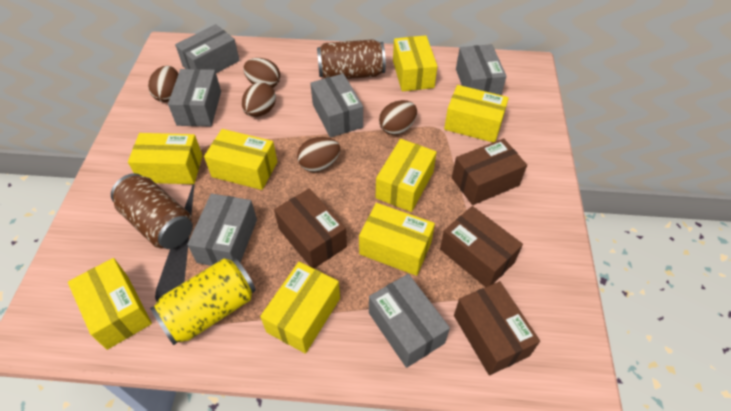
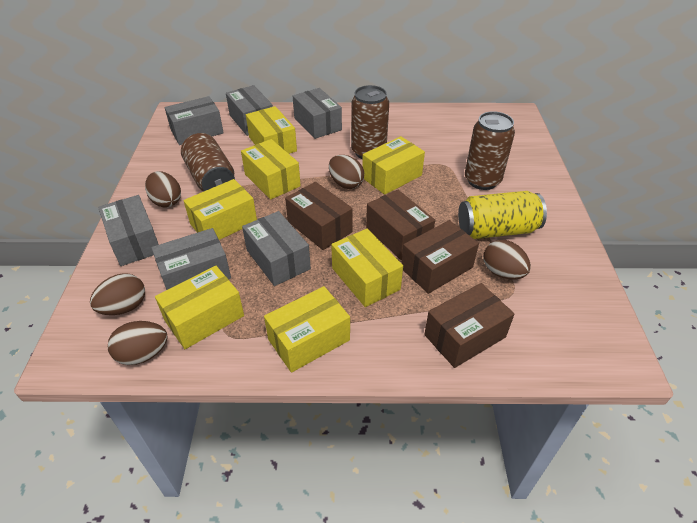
brown can: 2 -> 3
yellow box: 8 -> 7

